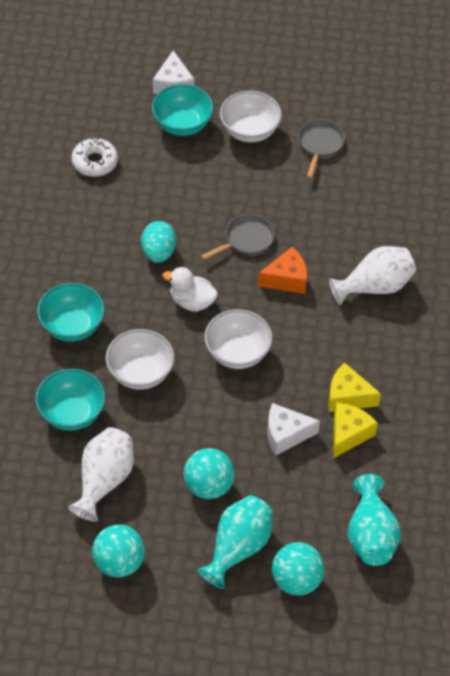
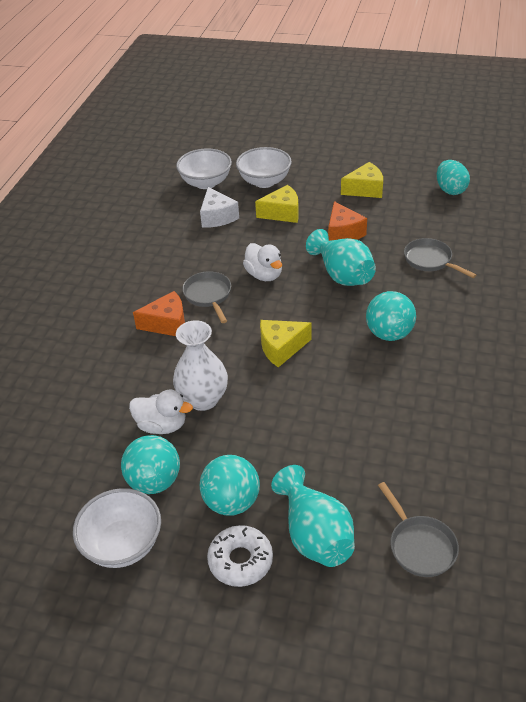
grey pan: 2 -> 3
orange cheese: 1 -> 2
turquoise bowl: 3 -> 0
white cheese: 2 -> 1
white duck: 1 -> 2
white vase: 2 -> 1
yellow cheese: 2 -> 3

